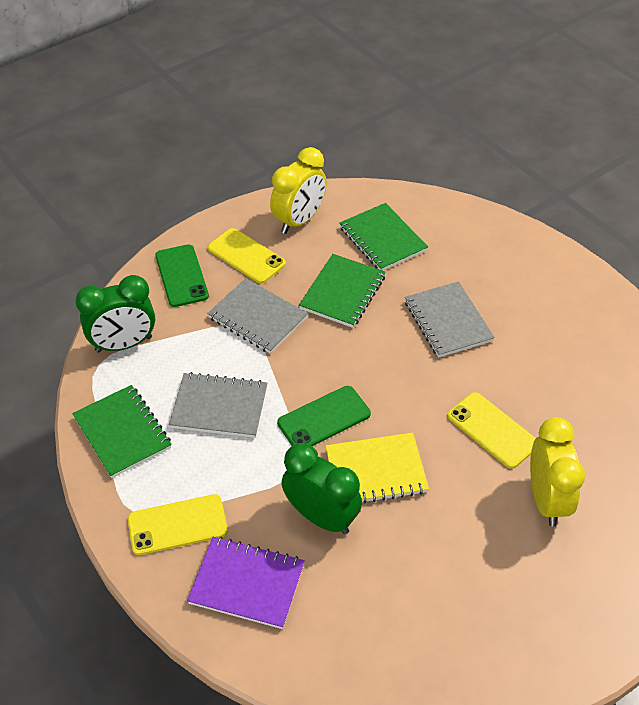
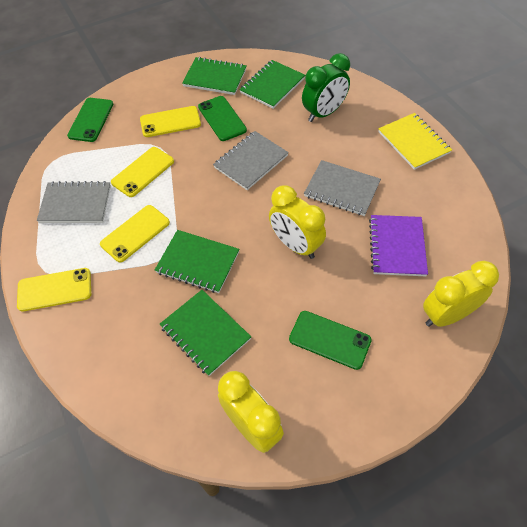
green clock: 2 -> 1
green notebook: 3 -> 4
green phone: 2 -> 3
yellow clock: 2 -> 3
yellow phone: 3 -> 4

